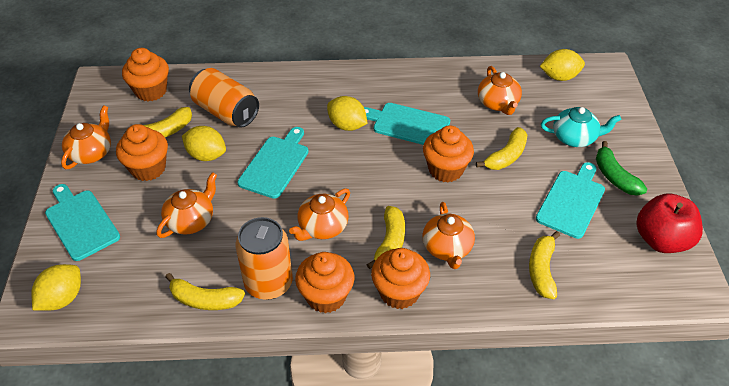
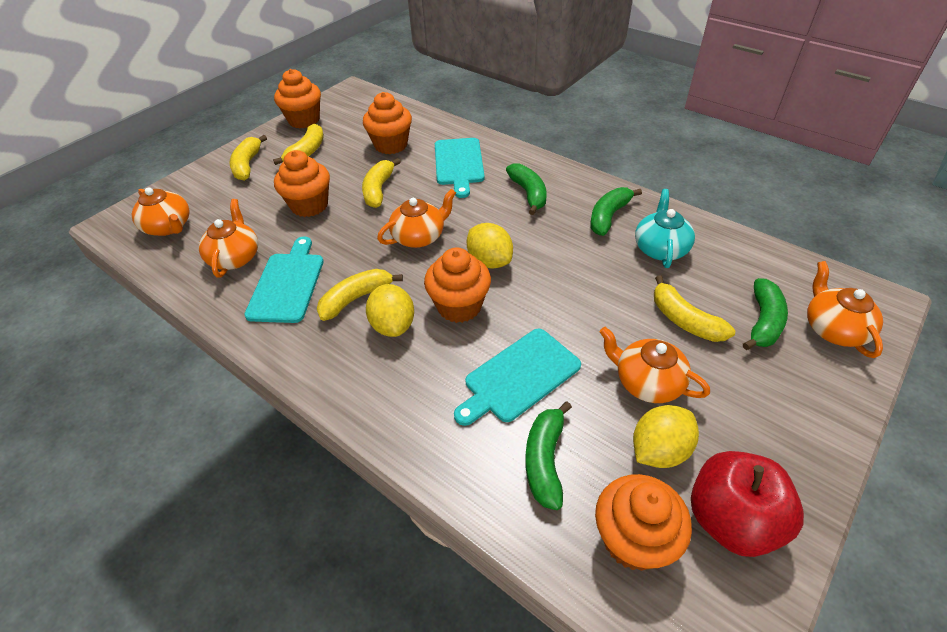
green banana: 1 -> 4
orange can: 2 -> 0
turquoise cutting board: 4 -> 3
yellow lemon: 4 -> 3

